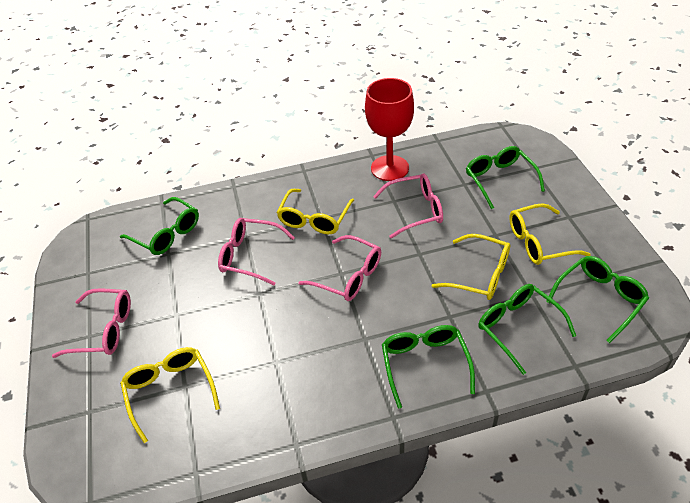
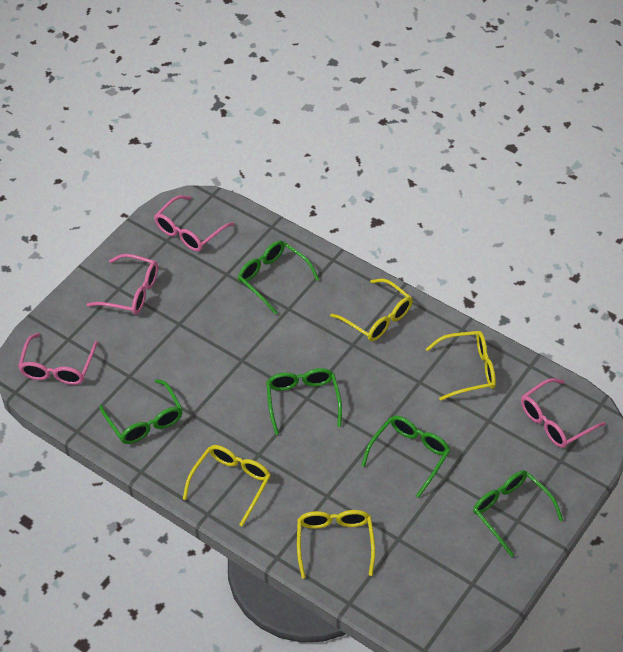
red goblet: 1 -> 0

